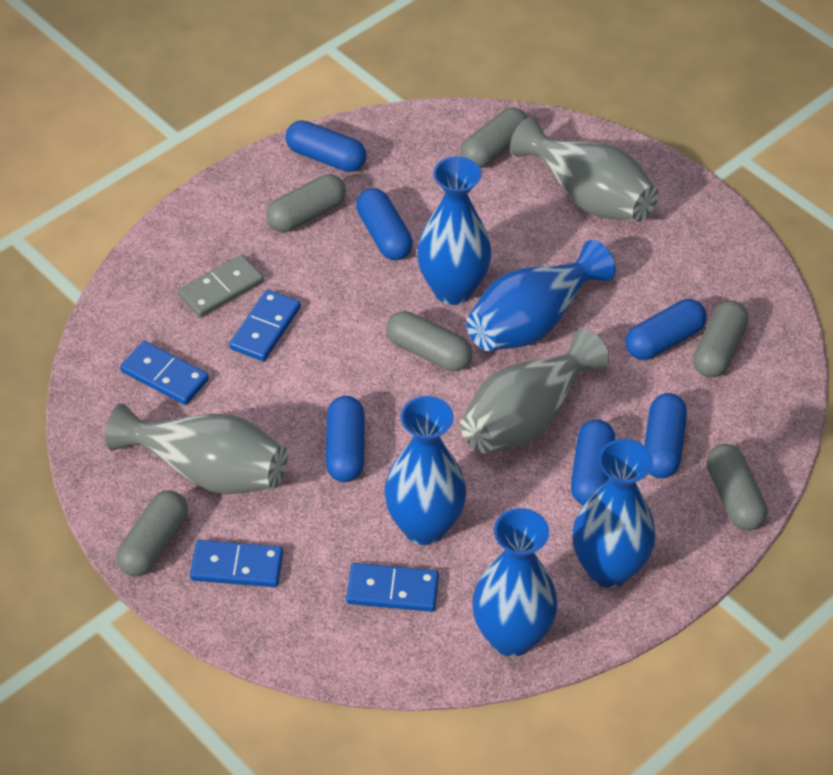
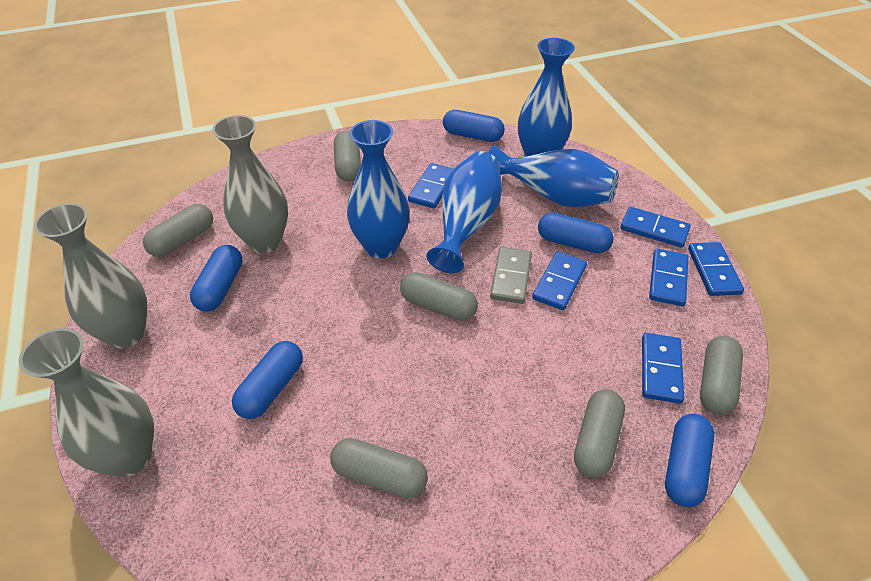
blue capsule: 6 -> 5
blue domino: 4 -> 6
blue vase: 5 -> 4

